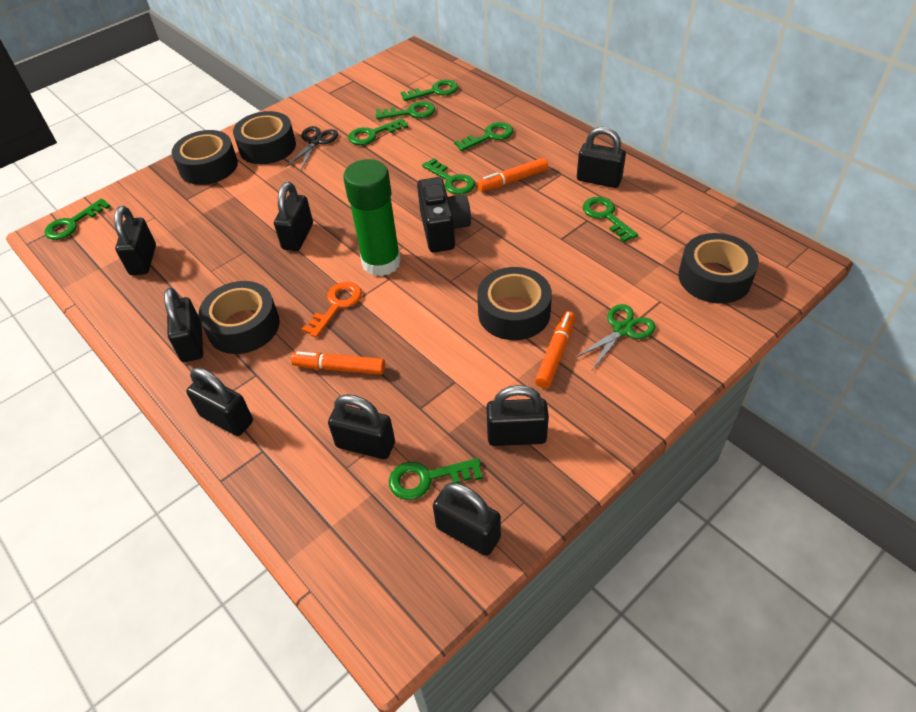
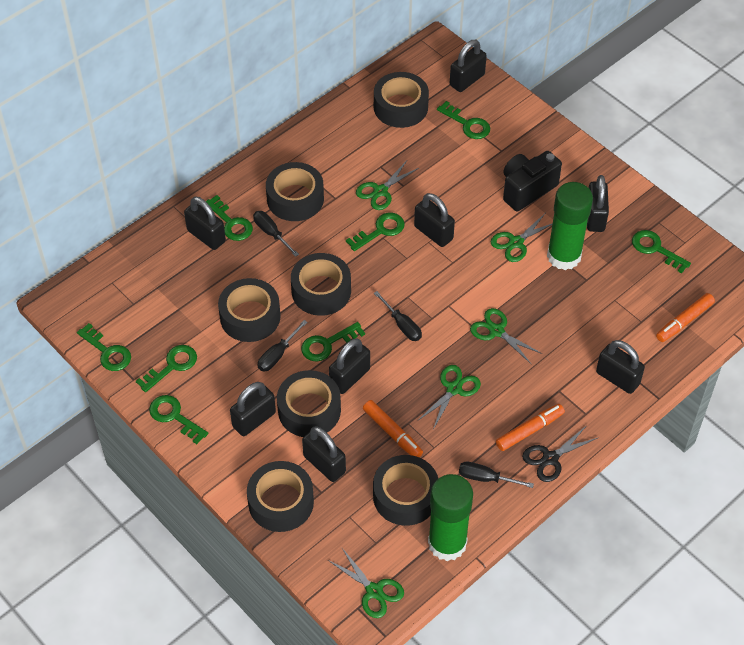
black screwdriver: 0 -> 4
black tape: 5 -> 7
green glue stick: 1 -> 2
green scissors: 1 -> 5
orange key: 1 -> 0

